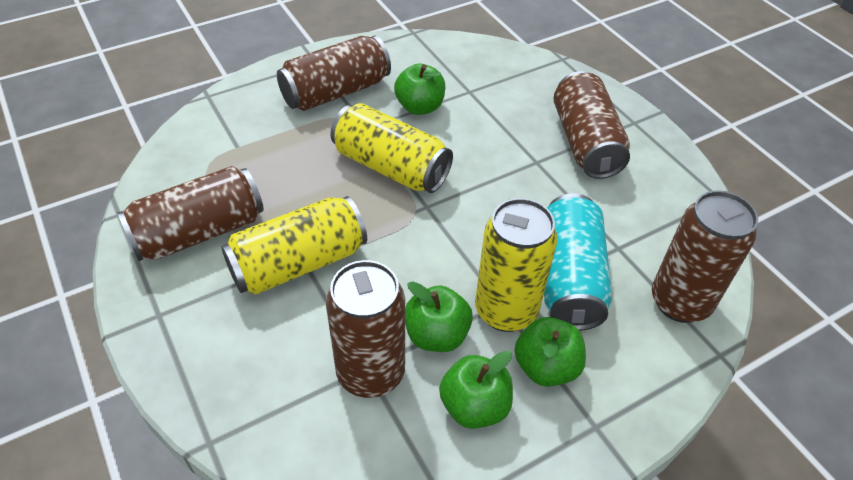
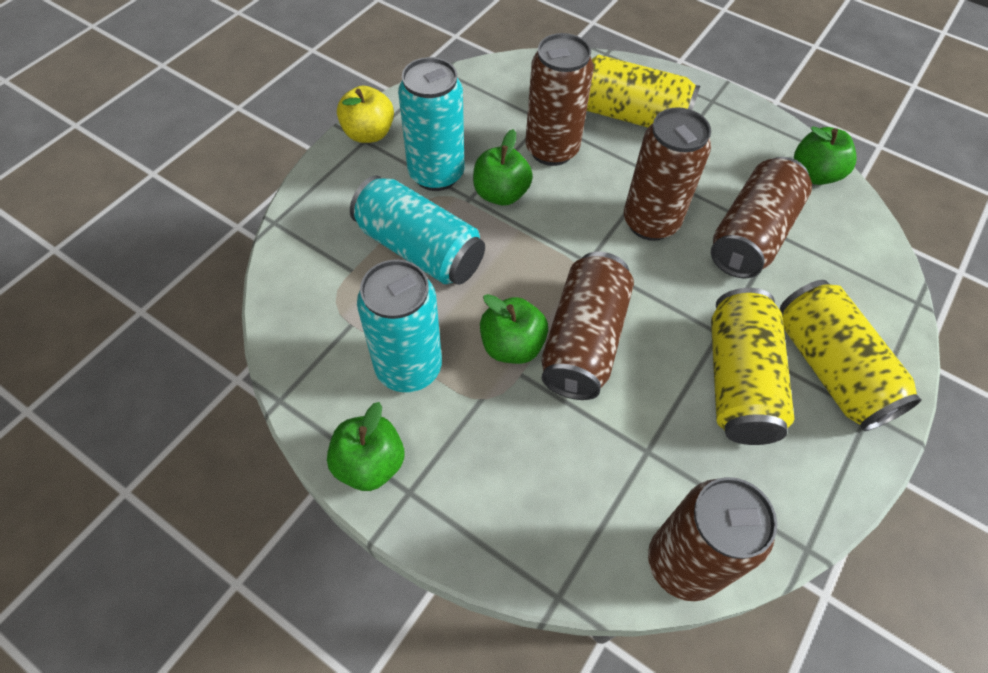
turquoise can: 1 -> 3
yellow apple: 0 -> 1

